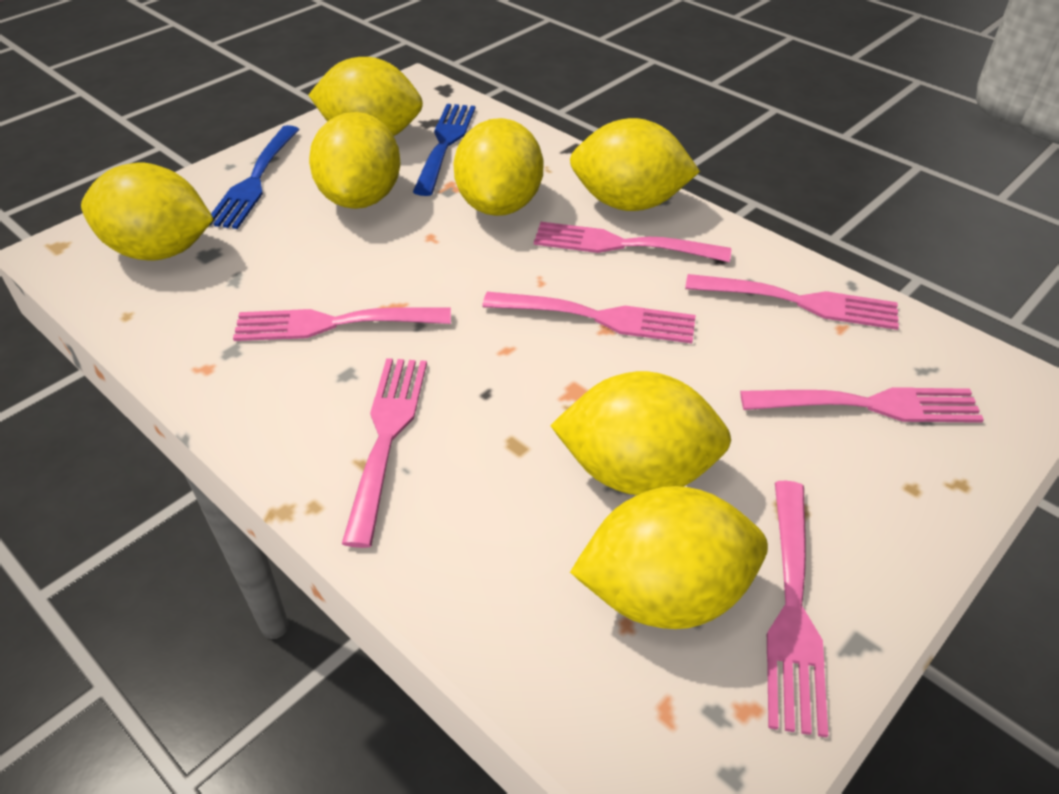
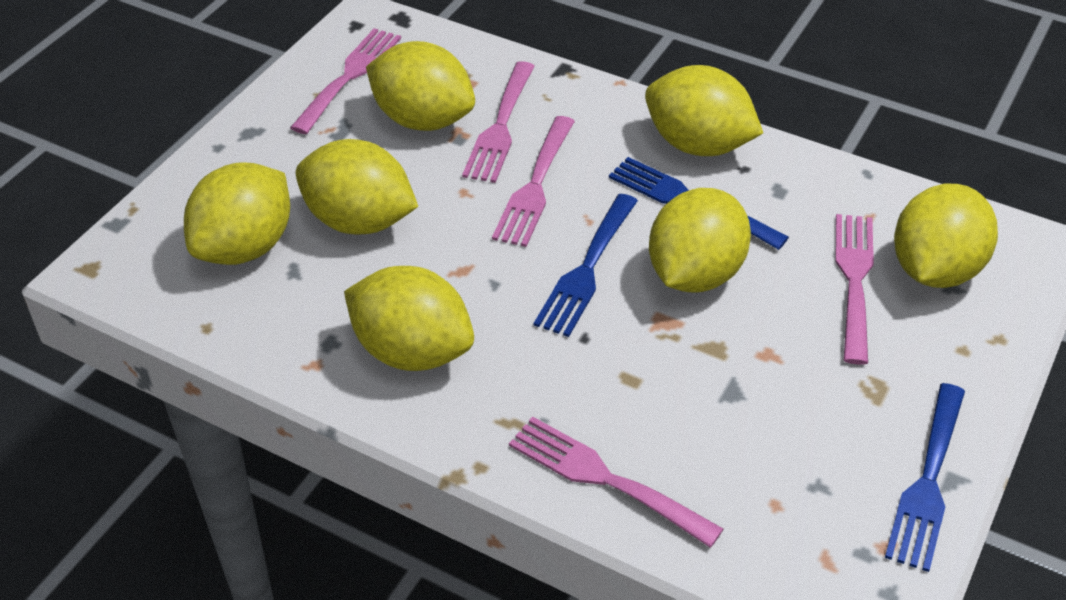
blue fork: 2 -> 3
pink fork: 7 -> 5

